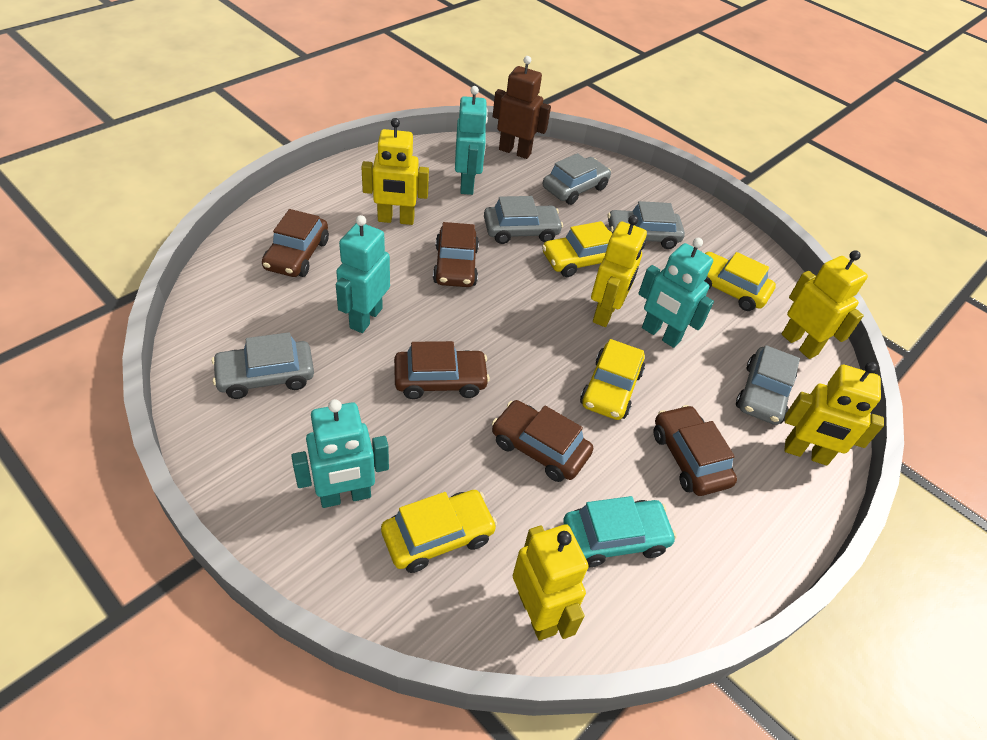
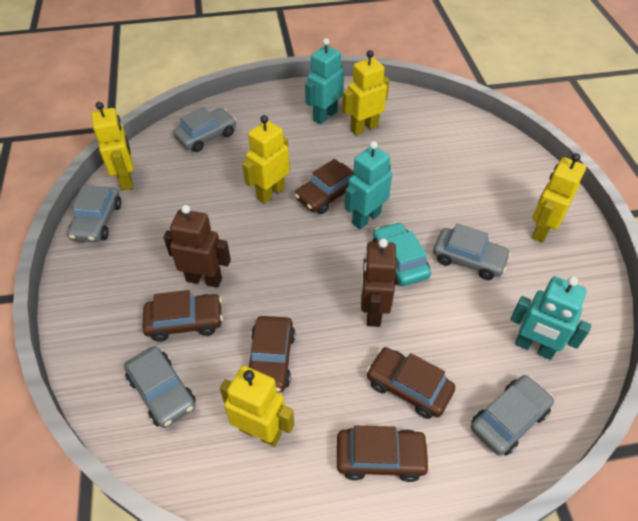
brown robot: 1 -> 2
turquoise robot: 4 -> 3
yellow car: 4 -> 0

